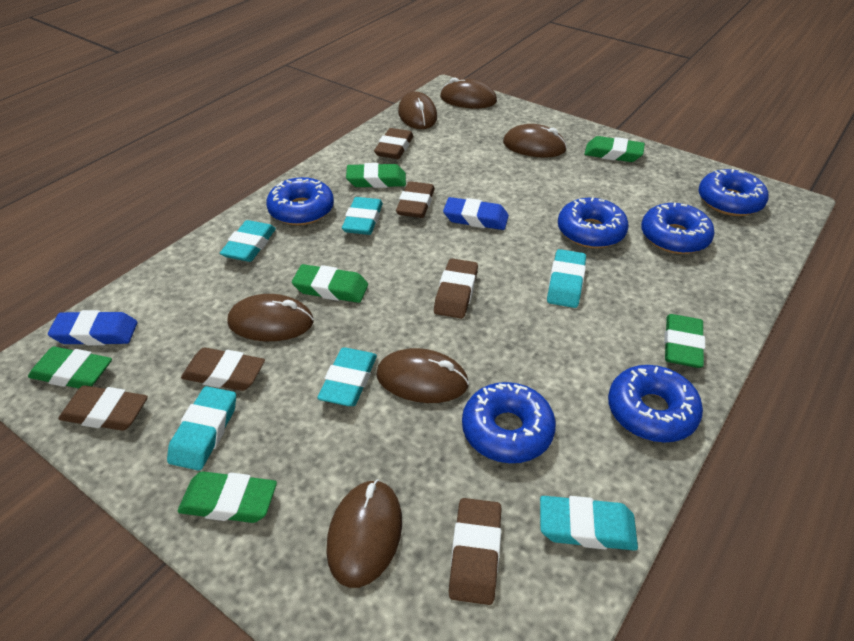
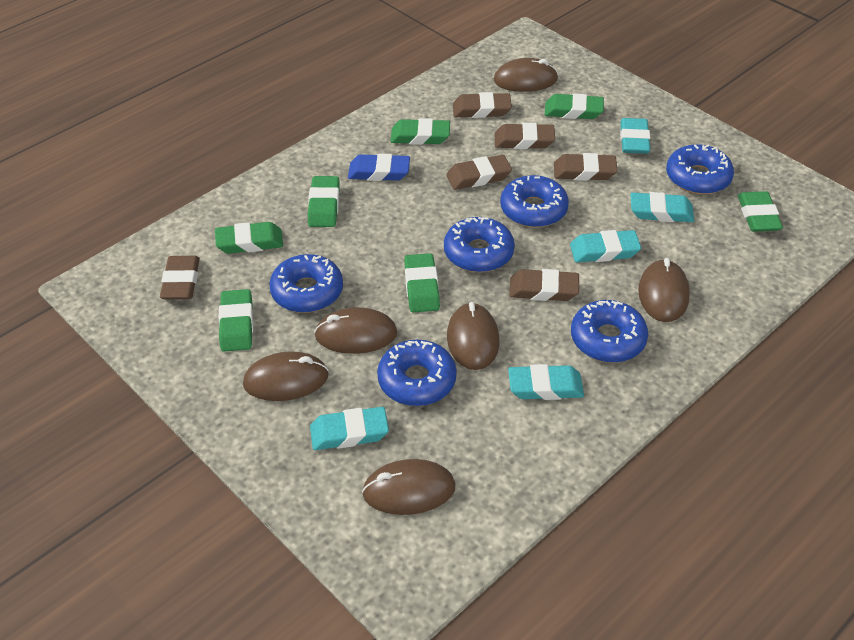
blue eraser: 2 -> 1
green eraser: 6 -> 7
turquoise eraser: 6 -> 5

